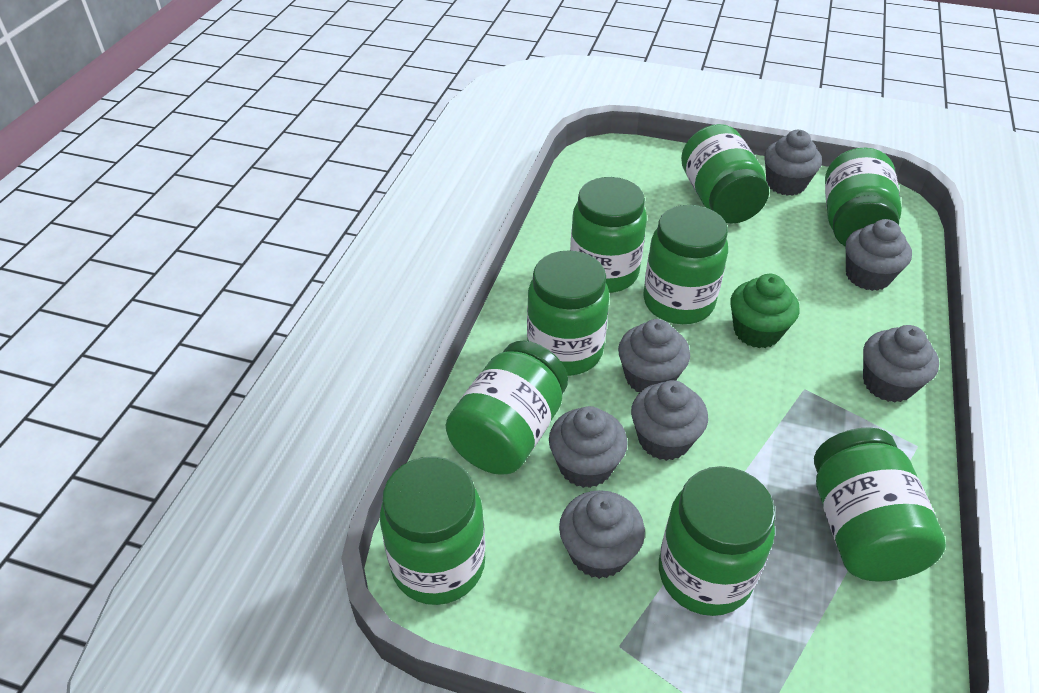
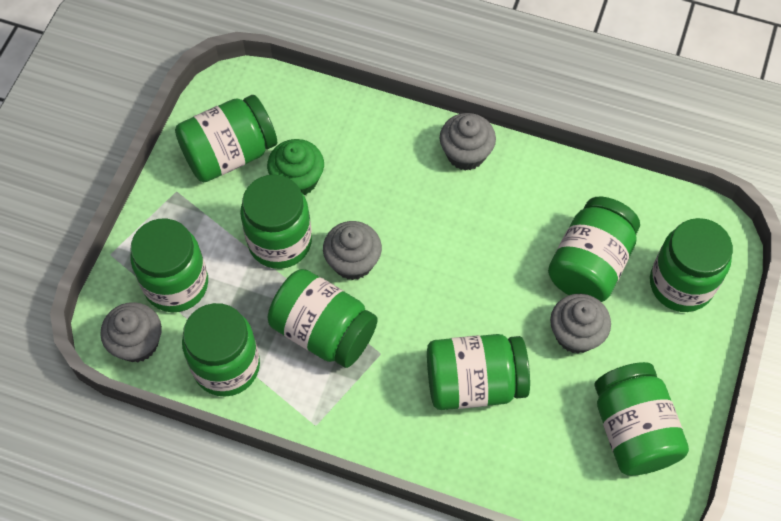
grey cupcake: 7 -> 4

